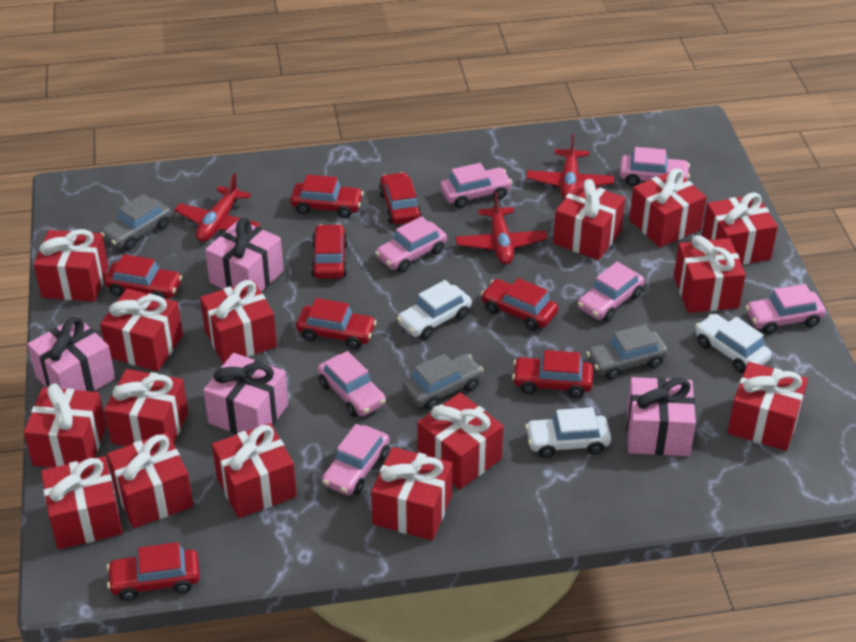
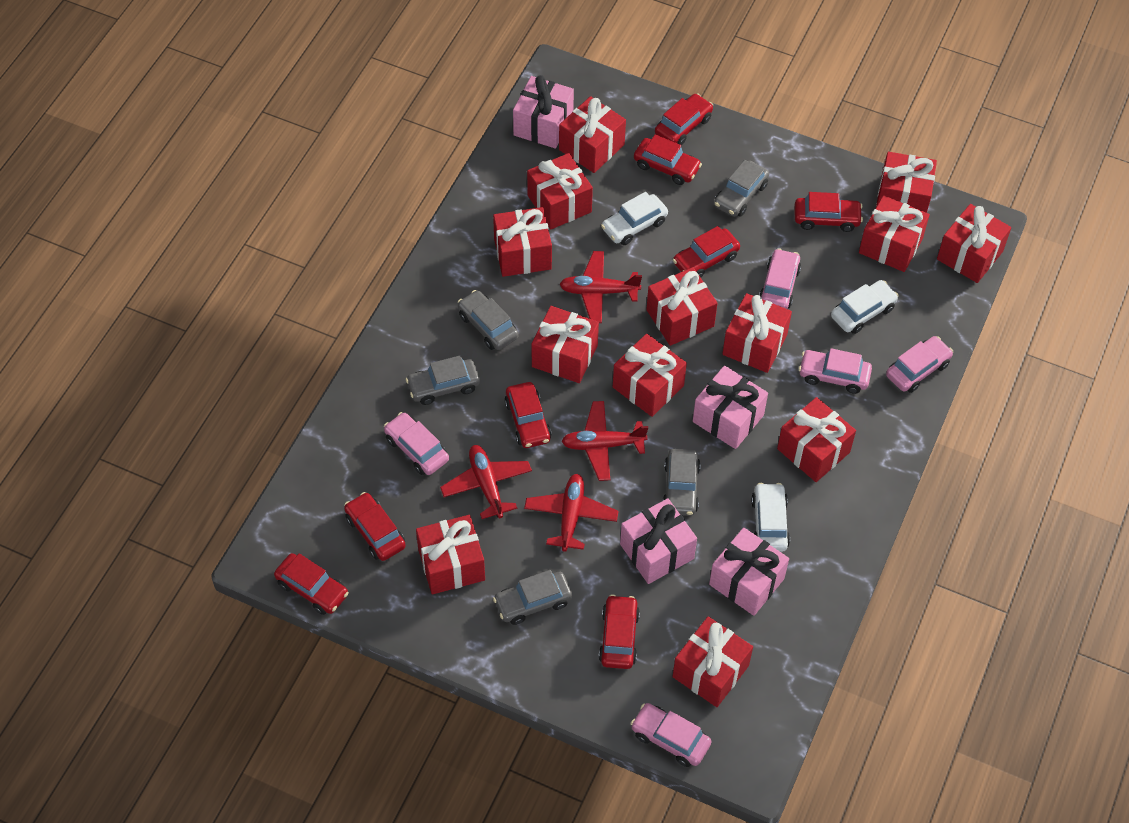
grey car: 3 -> 5
pink car: 7 -> 5
red gift: 15 -> 13
red plane: 3 -> 4

